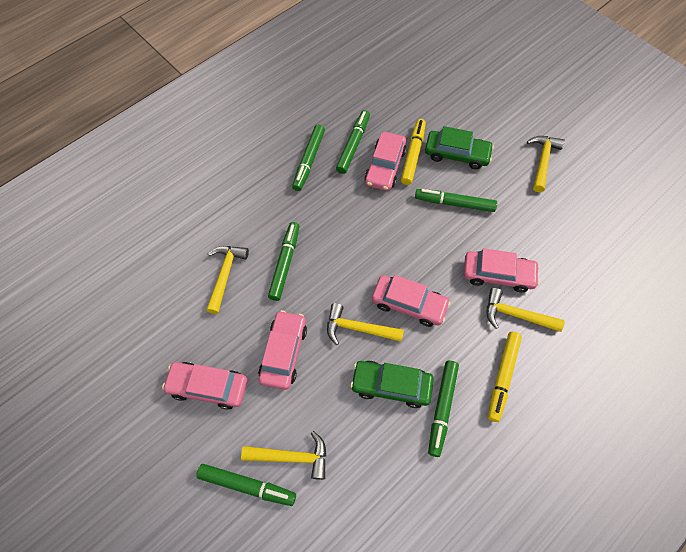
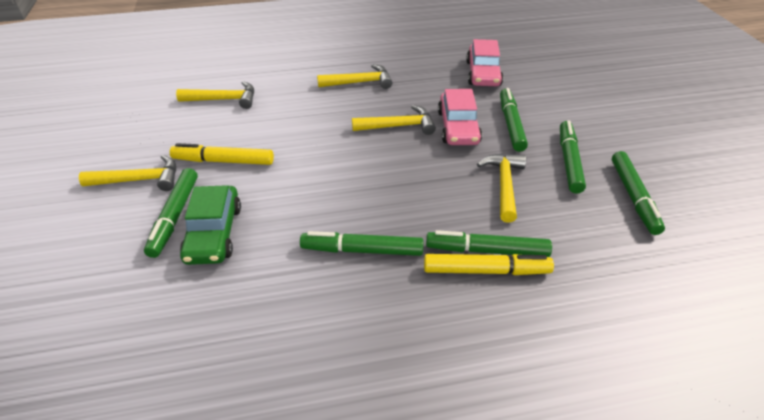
green car: 2 -> 1
pink car: 5 -> 2

